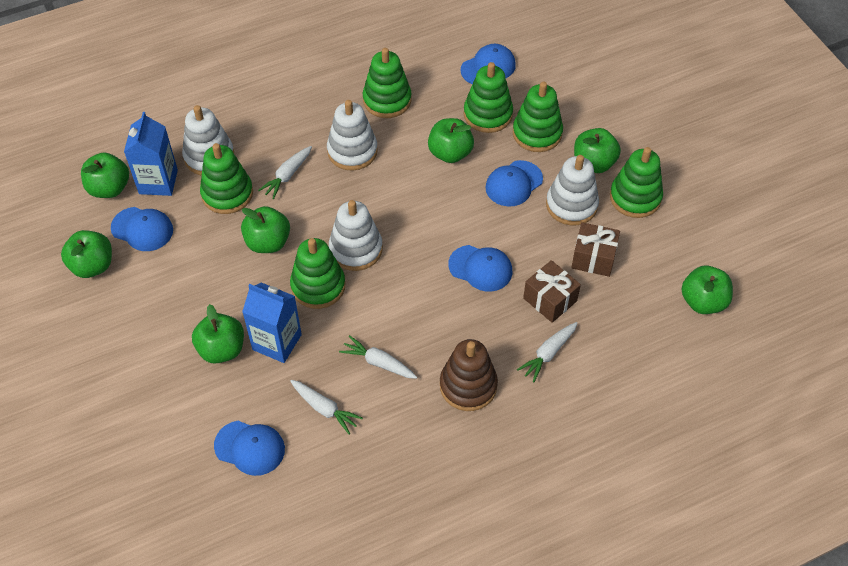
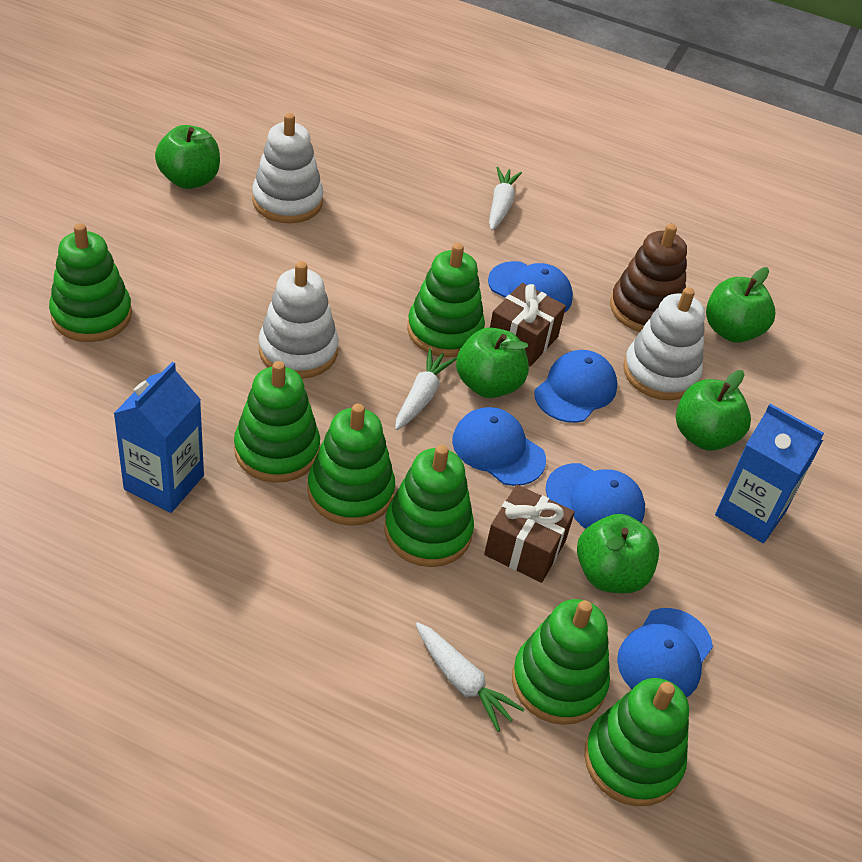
green apple: 7 -> 5
green stacking toy: 6 -> 7
white carrot: 4 -> 3
white stacking toy: 4 -> 3

